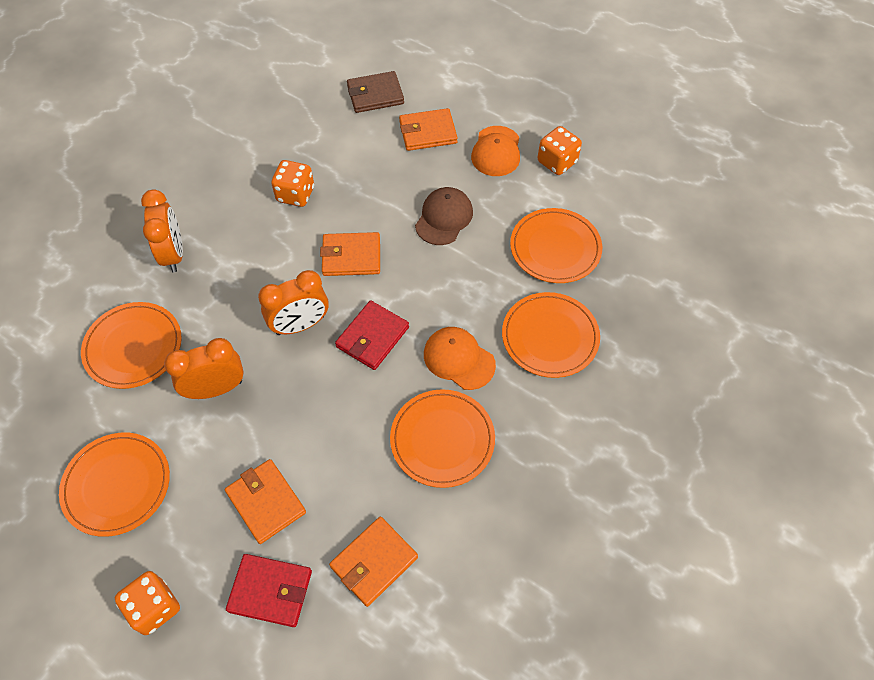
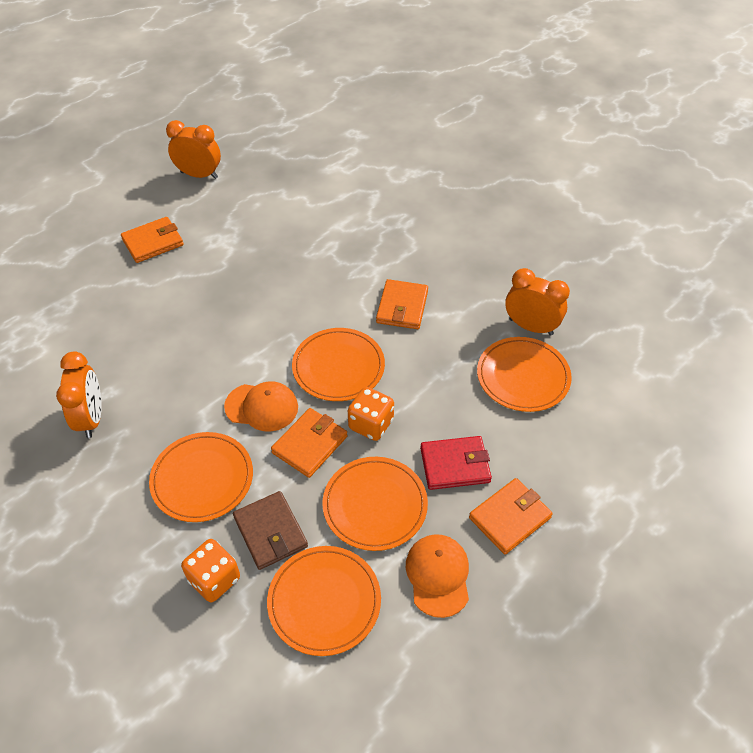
brown cap: 1 -> 0
orange dice: 3 -> 2
red wallet: 2 -> 1

